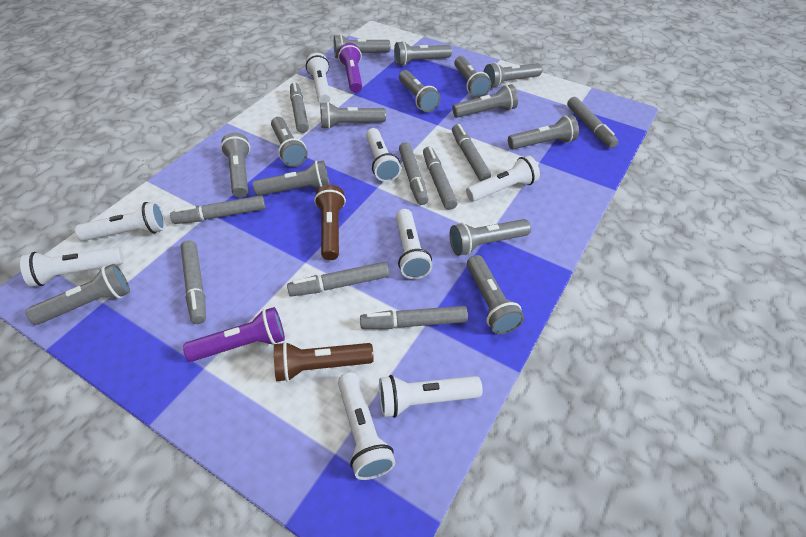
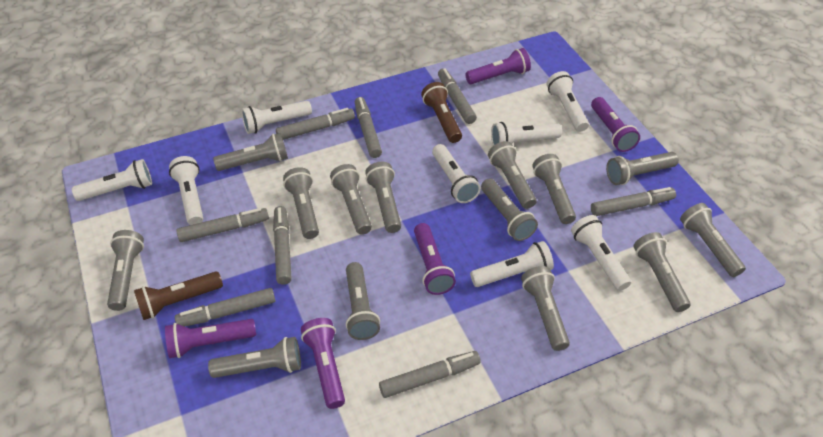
grey marker: 9 -> 8
purple flashlight: 2 -> 5

